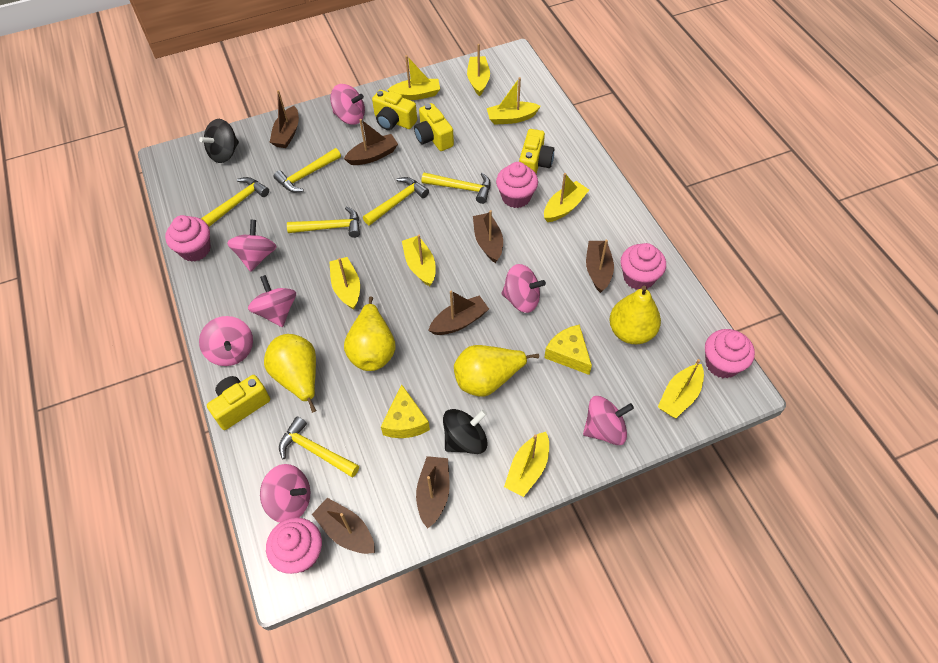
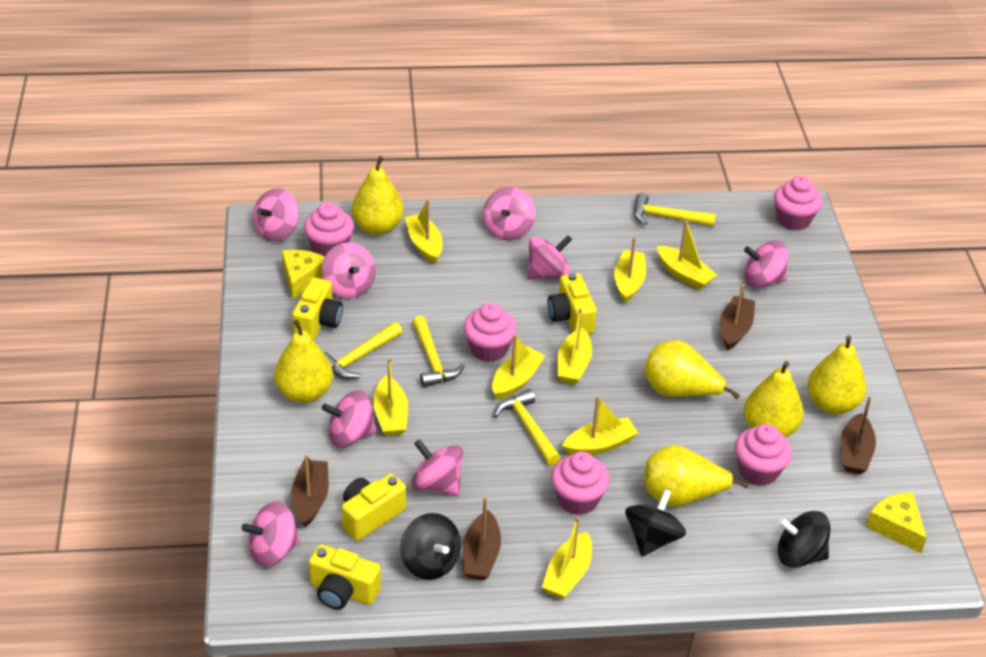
black spinning top: 2 -> 3
brown boat: 7 -> 4
pink spinning top: 7 -> 8
yellow hammer: 6 -> 4
yellow pear: 4 -> 6

